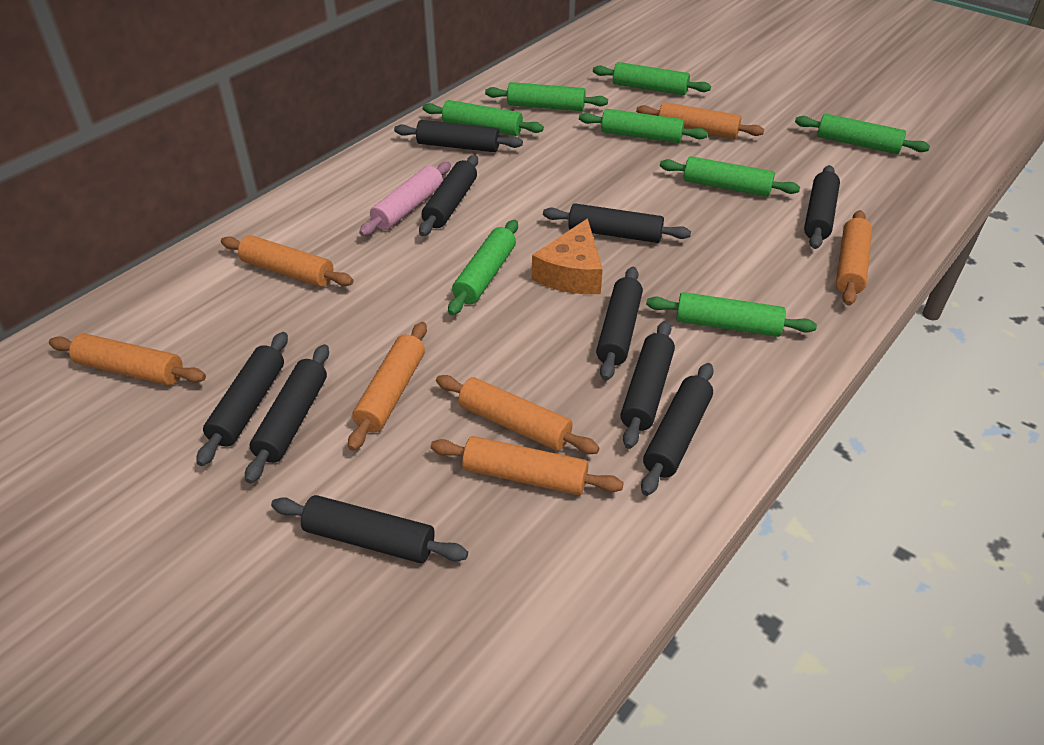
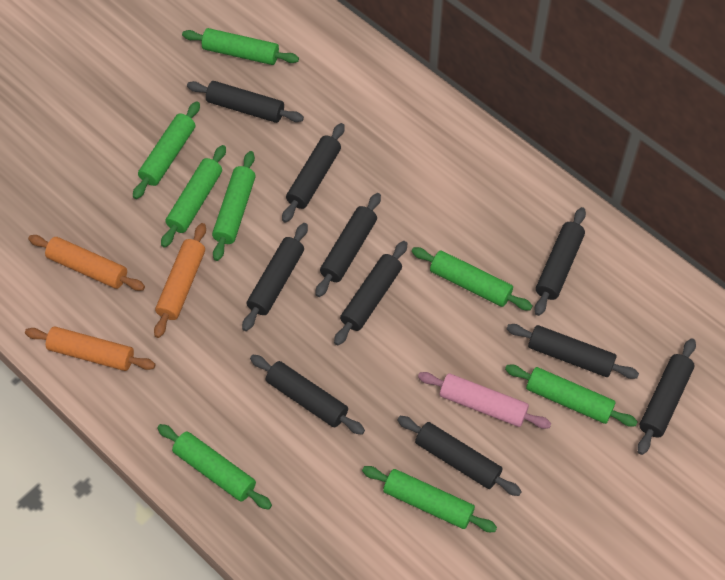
orange cheese: 1 -> 0
orange rolling pin: 7 -> 3

